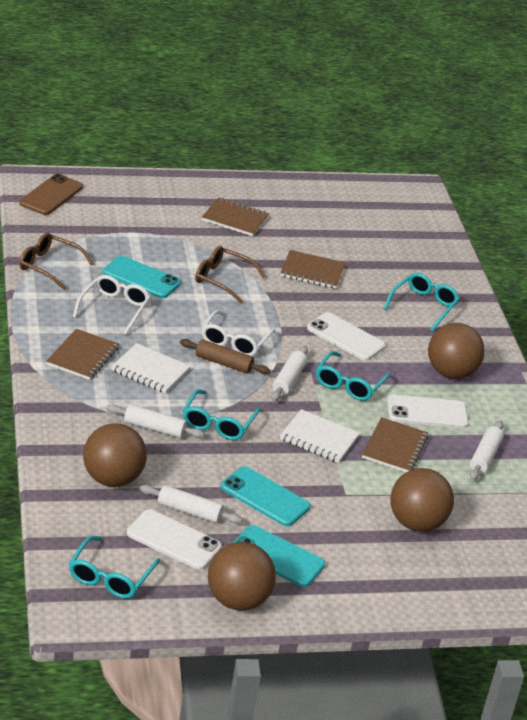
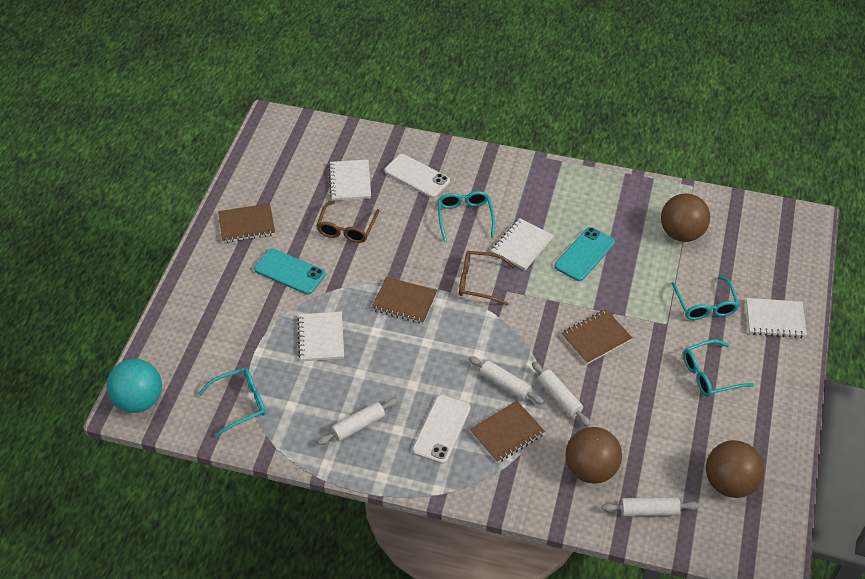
brown ball: 4 -> 3
brown phone: 1 -> 0
brown rolling pin: 1 -> 0
turquoise ball: 0 -> 1
turquoise phone: 3 -> 2
white glasses: 2 -> 0
white notebook: 2 -> 4
white phone: 3 -> 2

